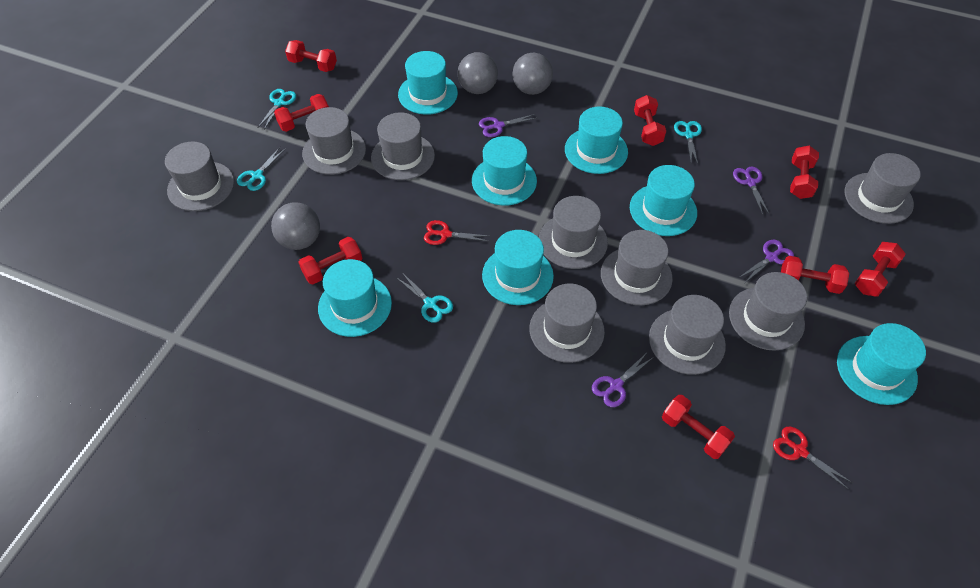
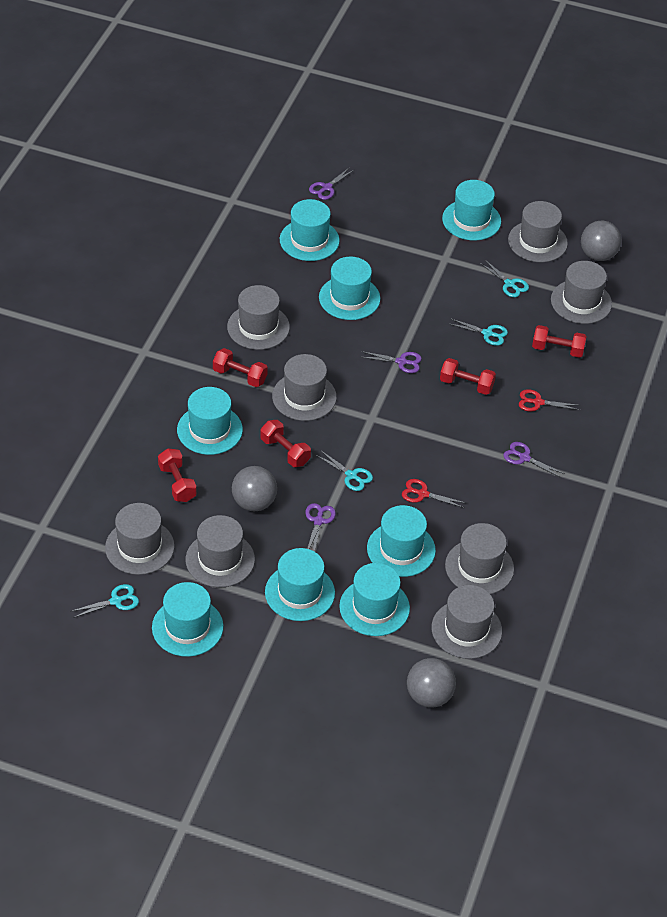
grey hat: 9 -> 8
red dumbbell: 8 -> 5
turquoise hat: 7 -> 8

